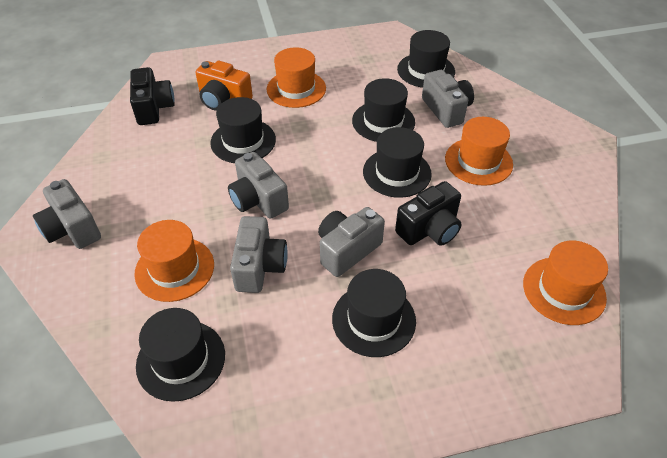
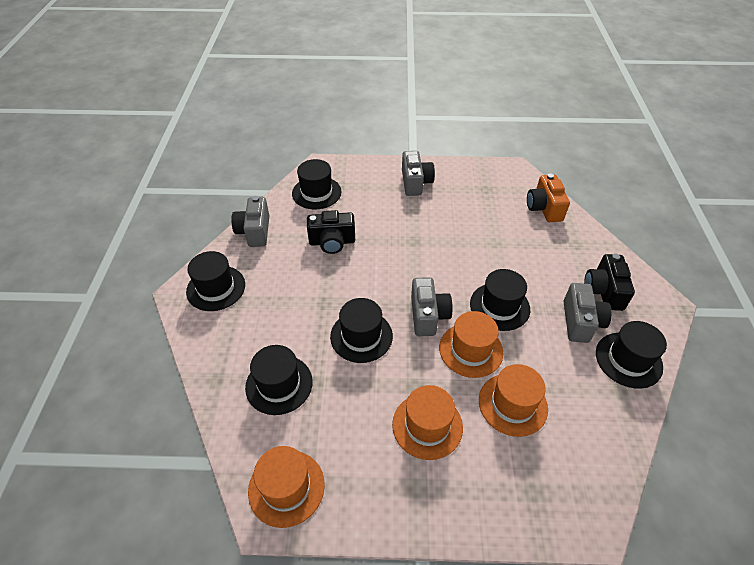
grey camera: 5 -> 4

